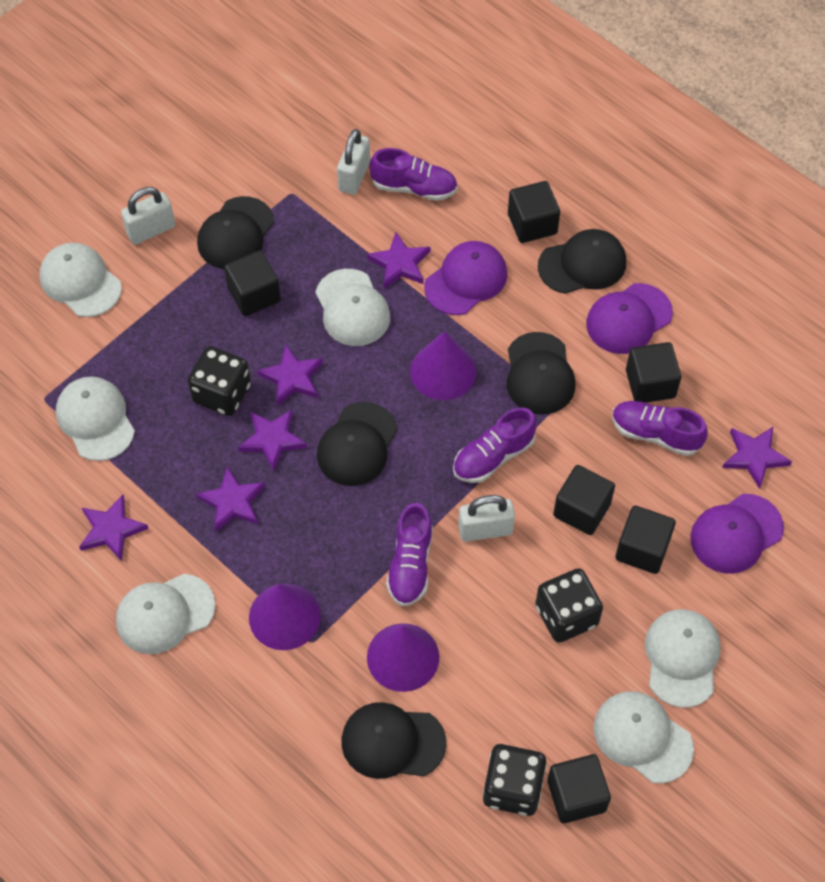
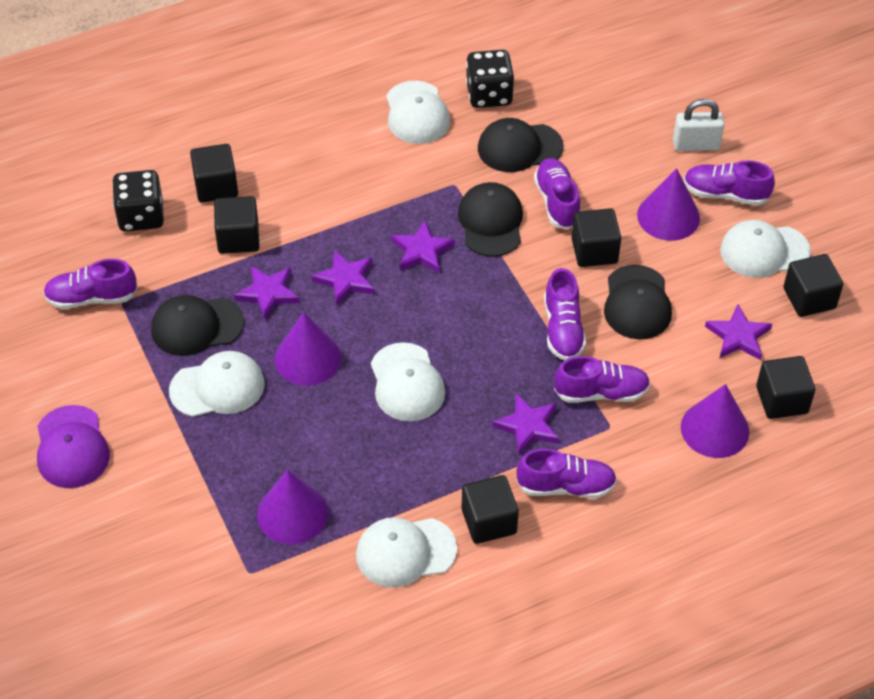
black cap: 5 -> 4
black dice: 3 -> 2
purple cap: 3 -> 1
purple cone: 3 -> 4
purple shoe: 4 -> 6
purple star: 6 -> 5
white cap: 6 -> 5
white padlock: 3 -> 1

